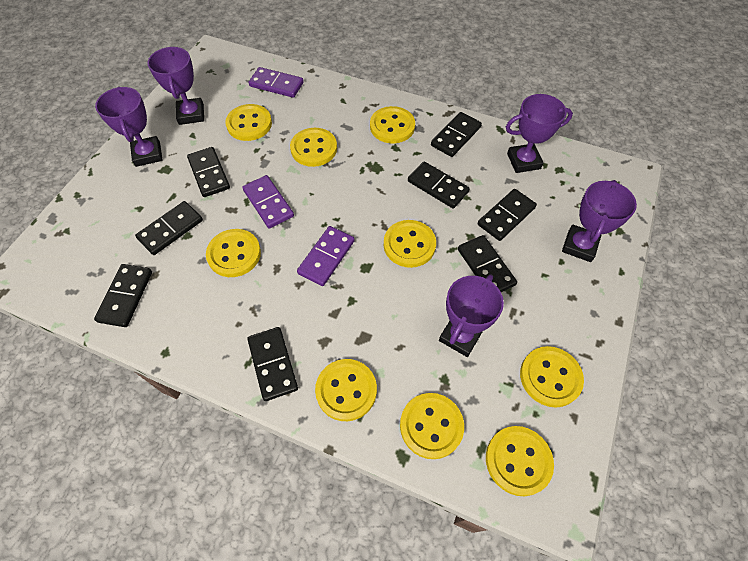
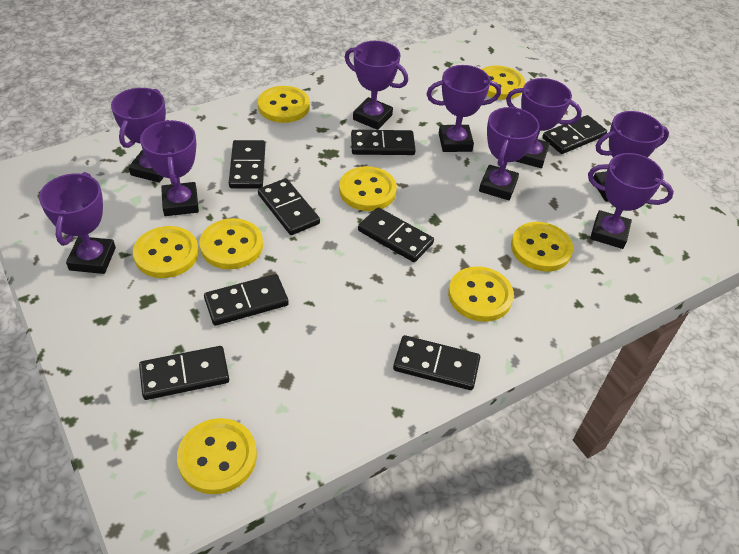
purple domino: 3 -> 0
purple trophy: 5 -> 9
yellow button: 9 -> 8

